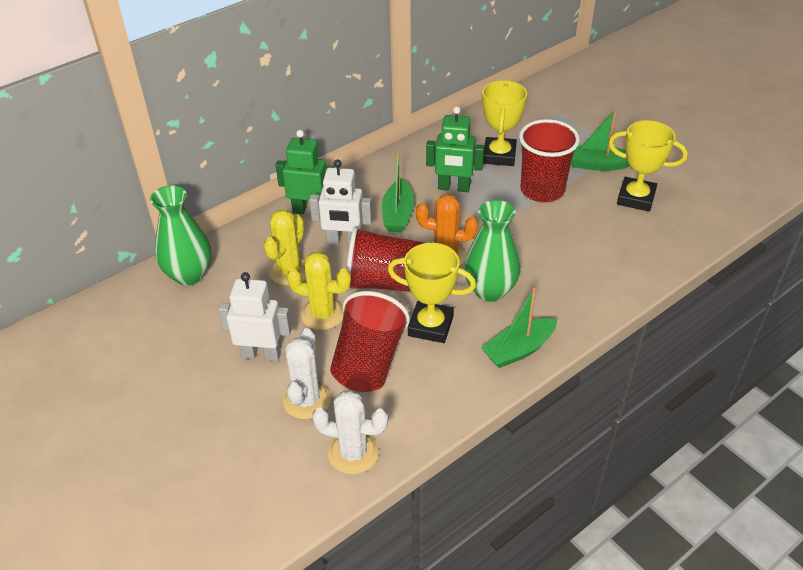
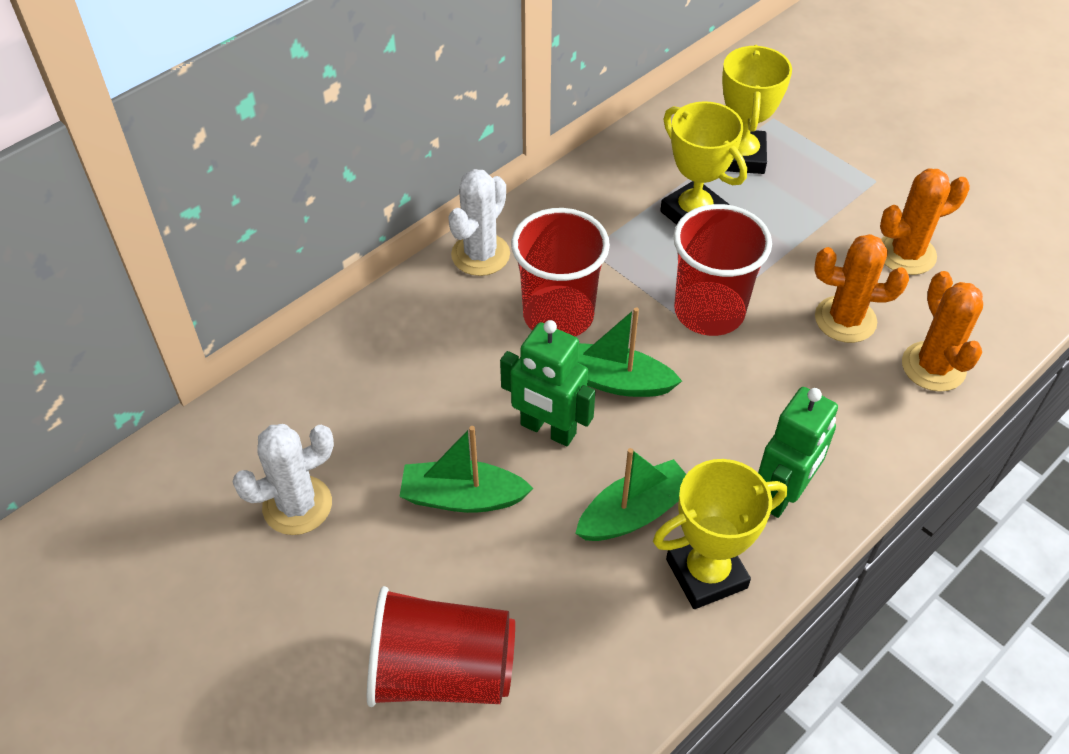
green vase: 2 -> 0
orange cactus: 1 -> 3
white robot: 2 -> 0
yellow cactus: 2 -> 0

